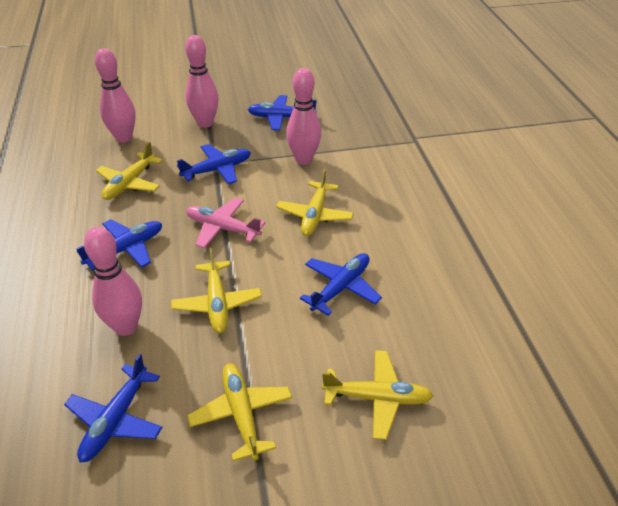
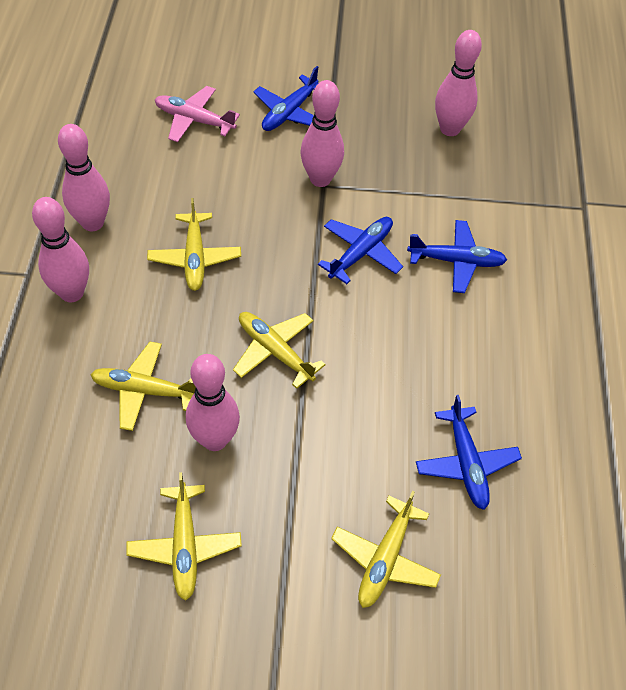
blue plane: 5 -> 4
pink bowling pin: 4 -> 5

